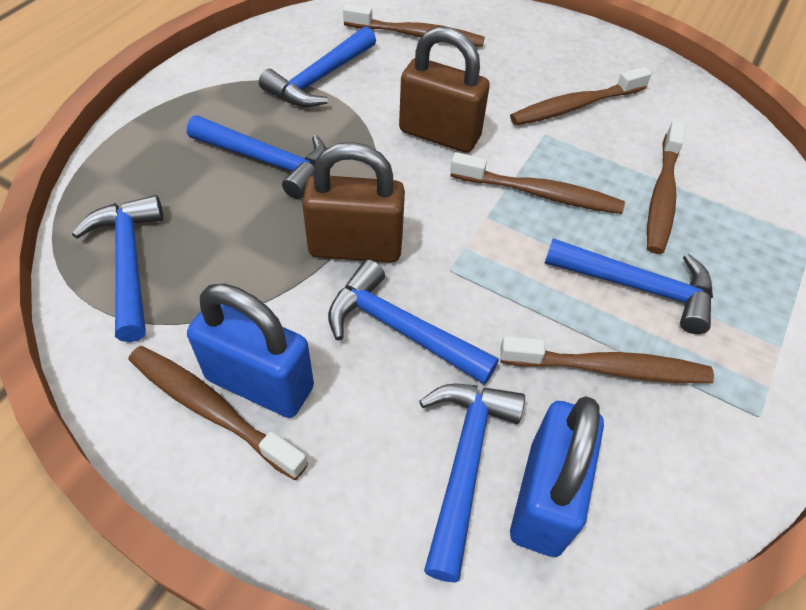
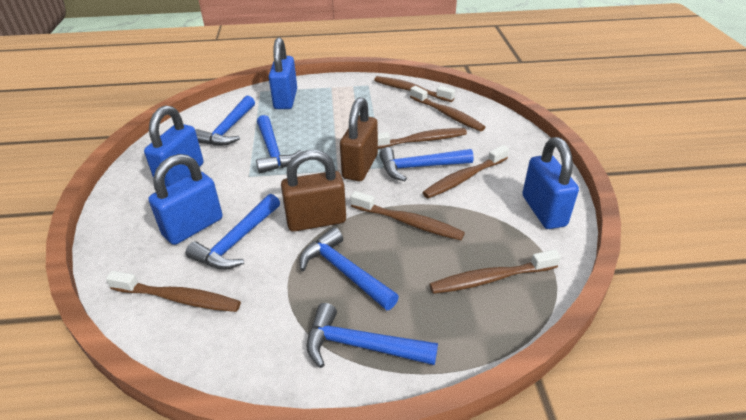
blue padlock: 2 -> 4
brown toothbrush: 6 -> 7

